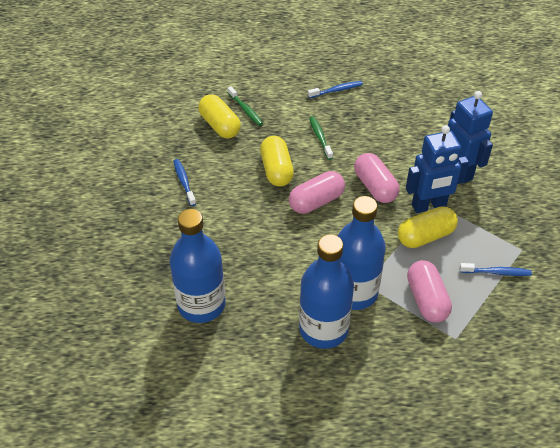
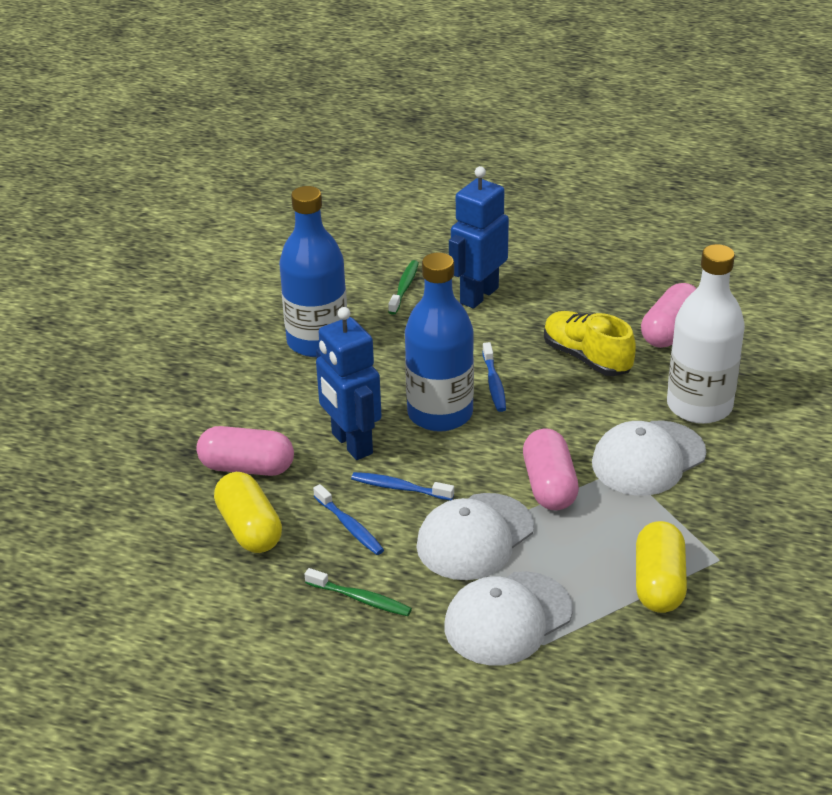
blue bottle: 3 -> 2
white bottle: 0 -> 1
white cap: 0 -> 3
yellow capsule: 3 -> 2
yellow shoe: 0 -> 1

